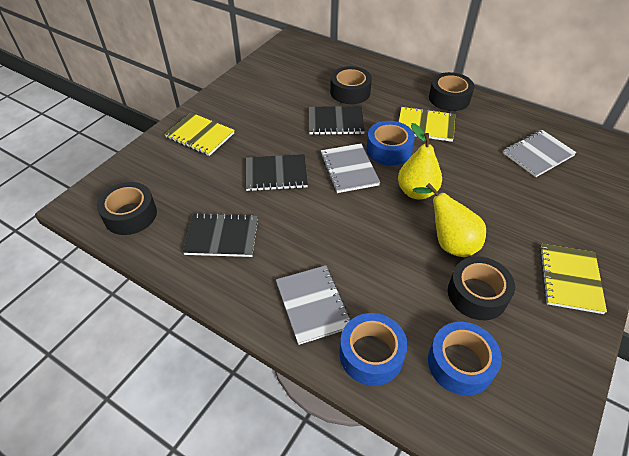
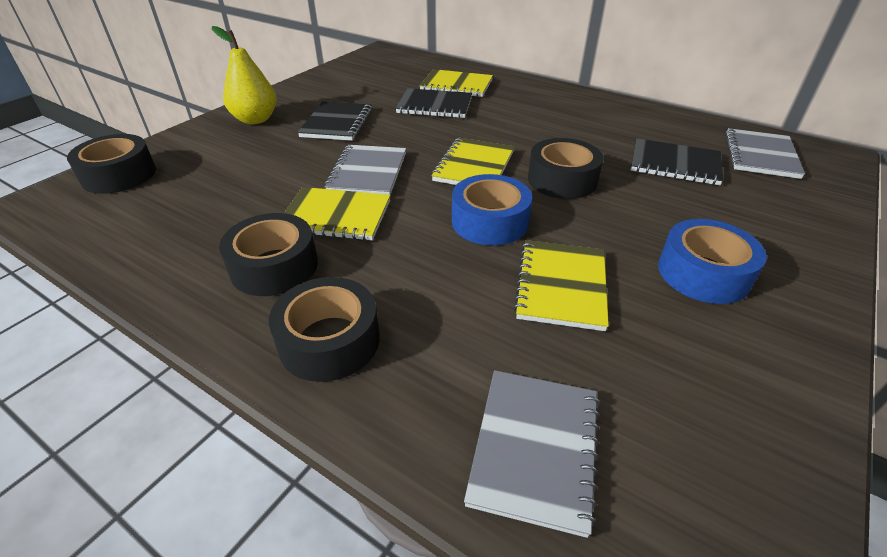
blue tape: 3 -> 2
yellow notebook: 3 -> 4
yellow pear: 2 -> 1

